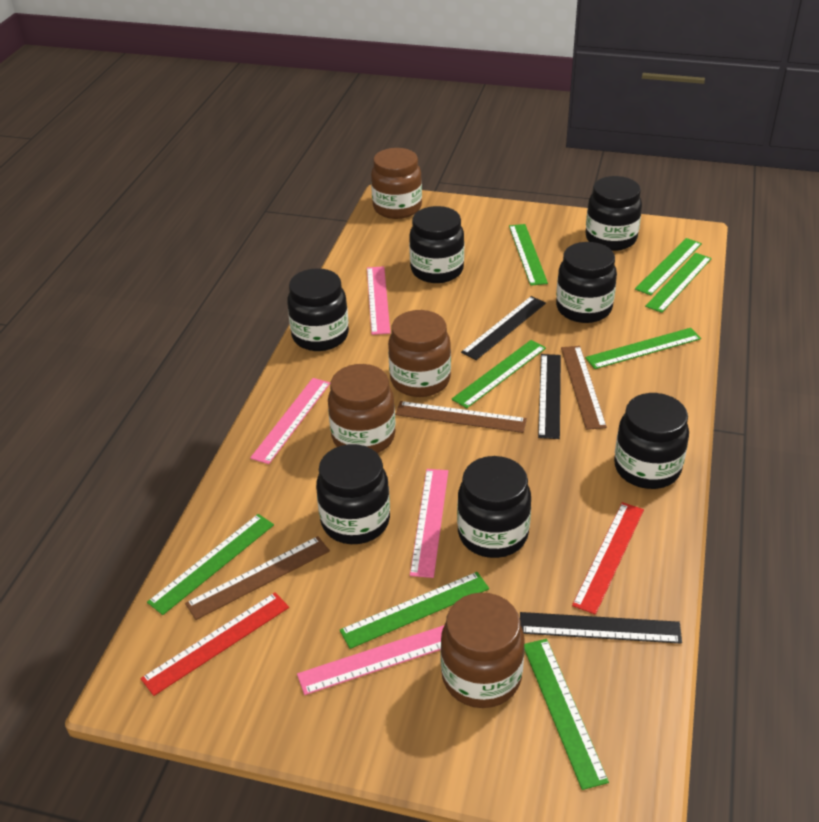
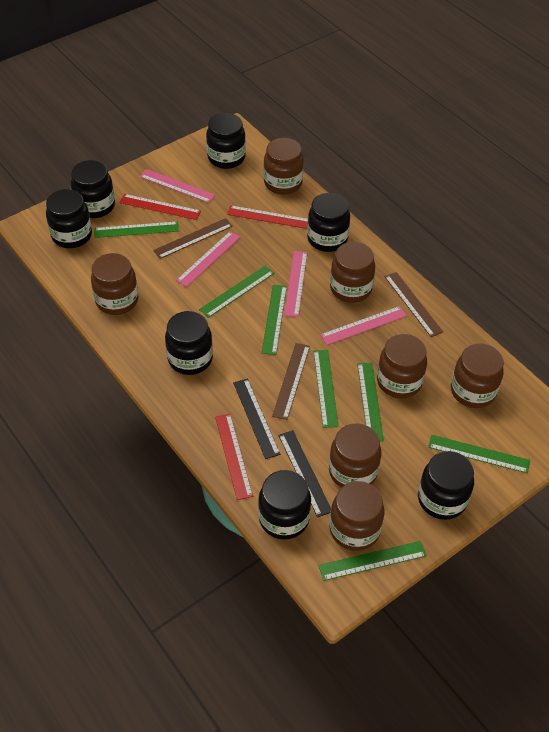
black ruler: 3 -> 2
brown jar: 4 -> 7
green ruler: 8 -> 7
red ruler: 2 -> 3

